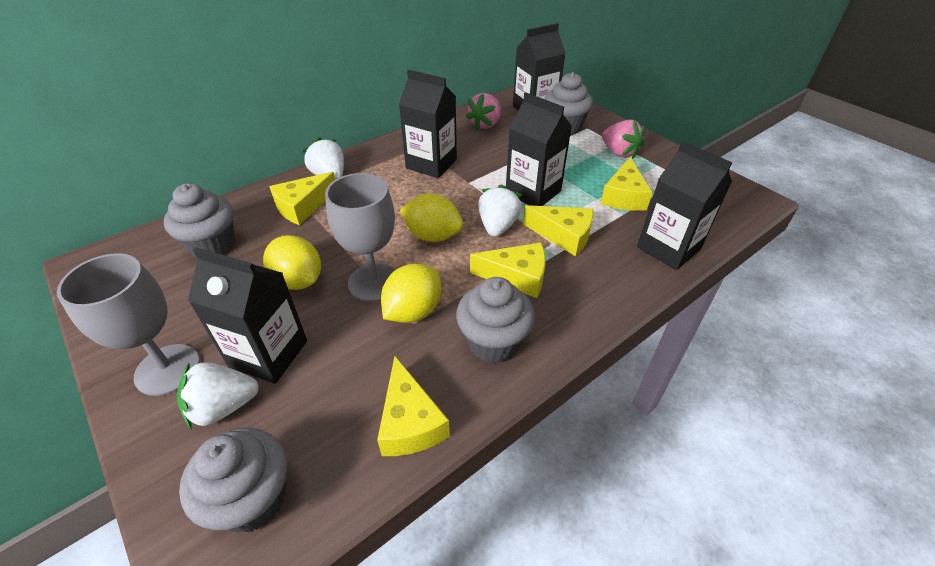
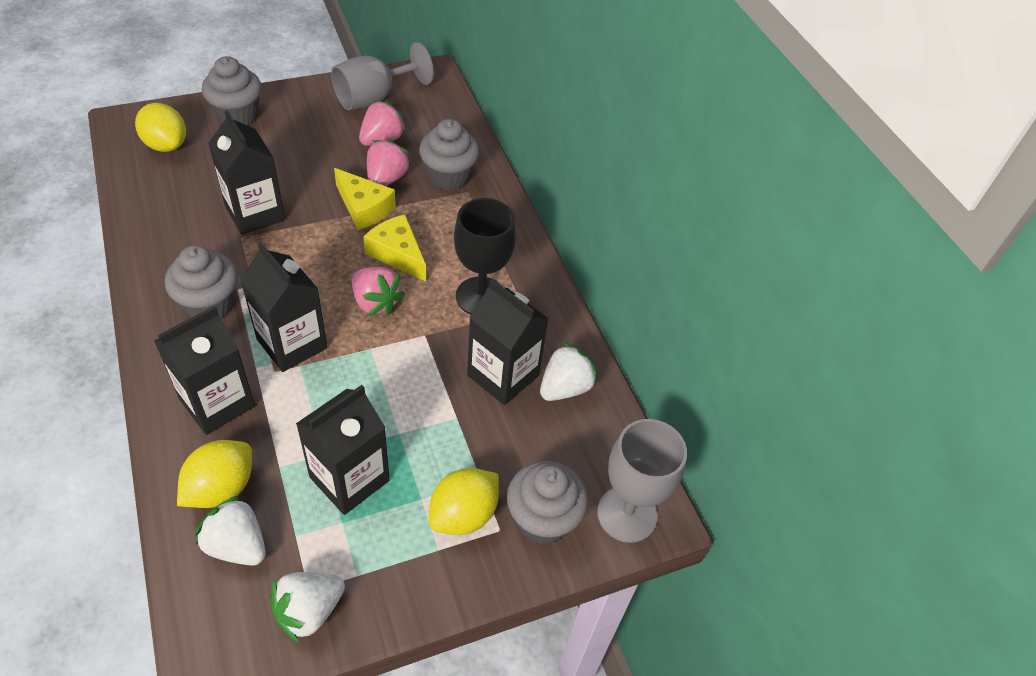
black goblet: 0 -> 1
pink strawberry: 2 -> 3
yellow cheese: 5 -> 2

